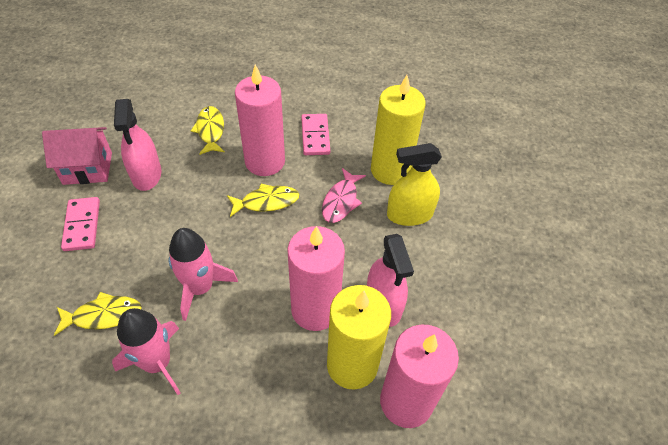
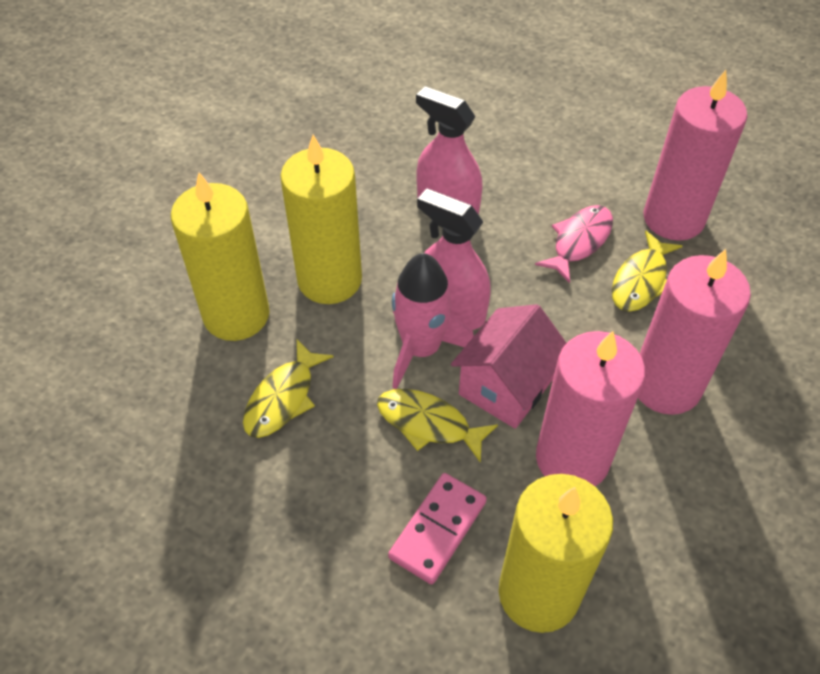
pink domino: 2 -> 1
pink rocket: 2 -> 1
yellow candle: 2 -> 3
yellow spray bottle: 1 -> 0

